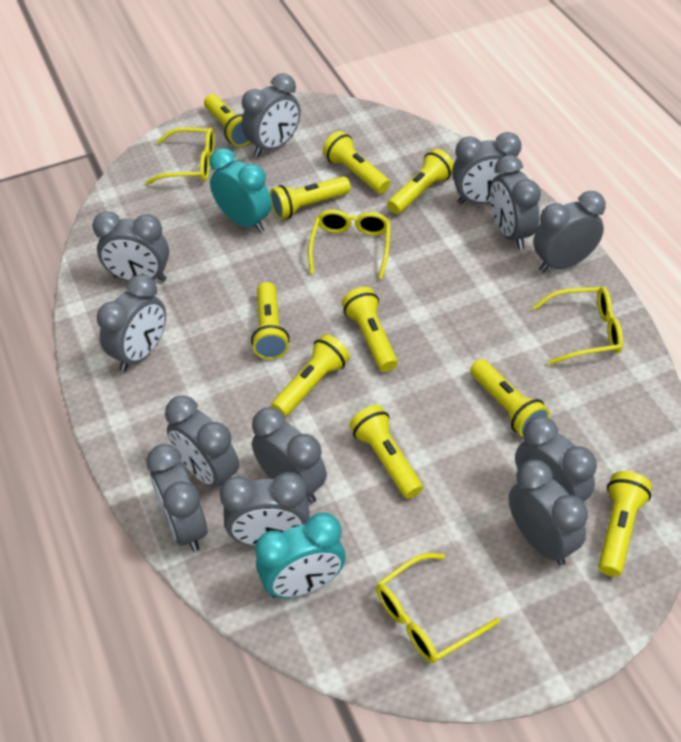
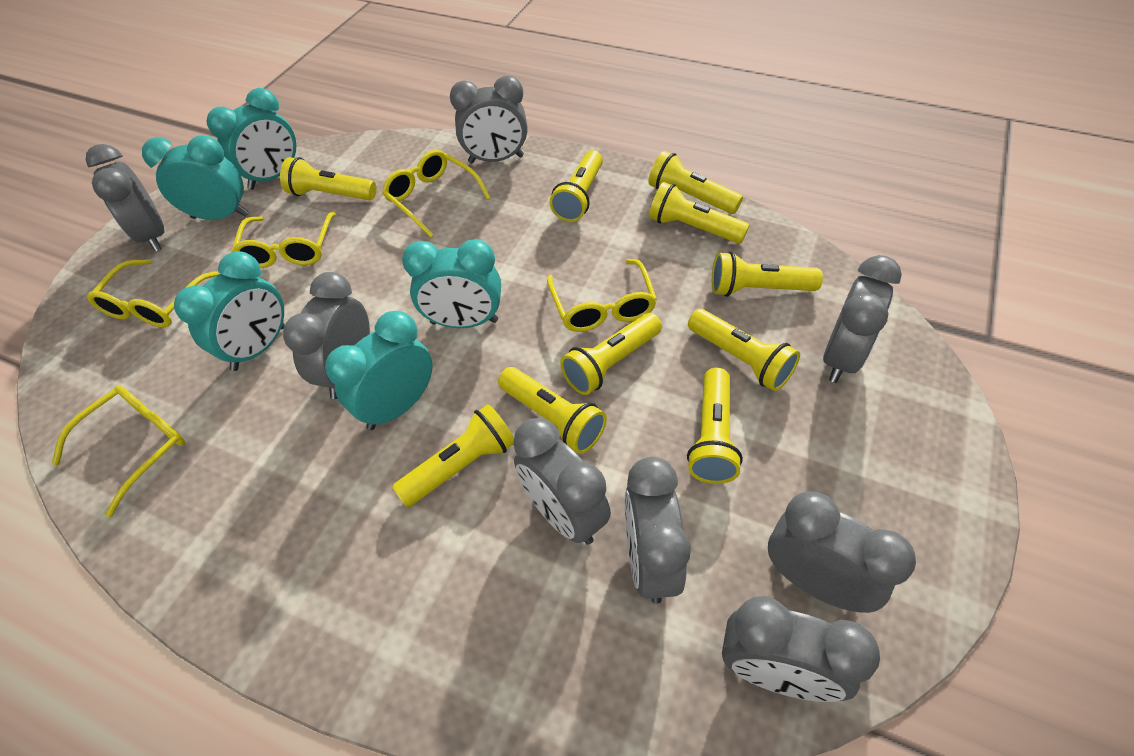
grey clock: 12 -> 8
turquoise clock: 2 -> 5
yellow glasses: 4 -> 5

